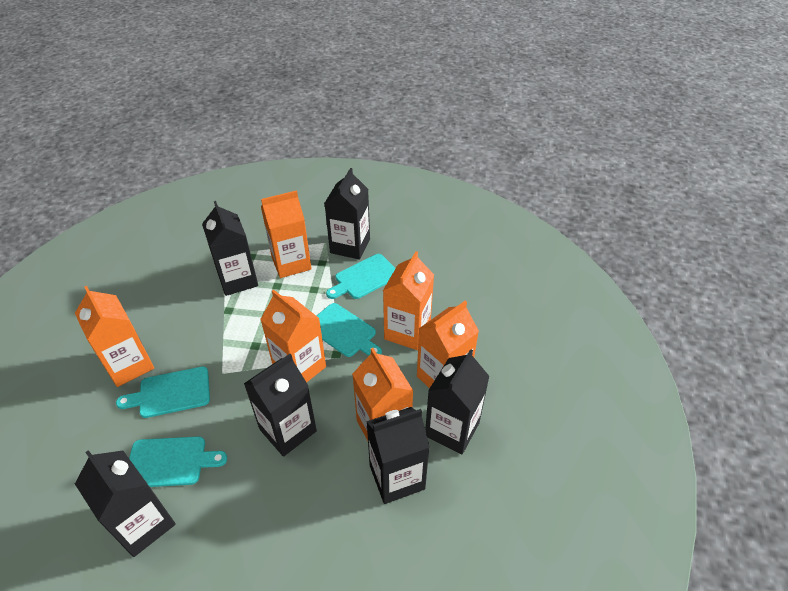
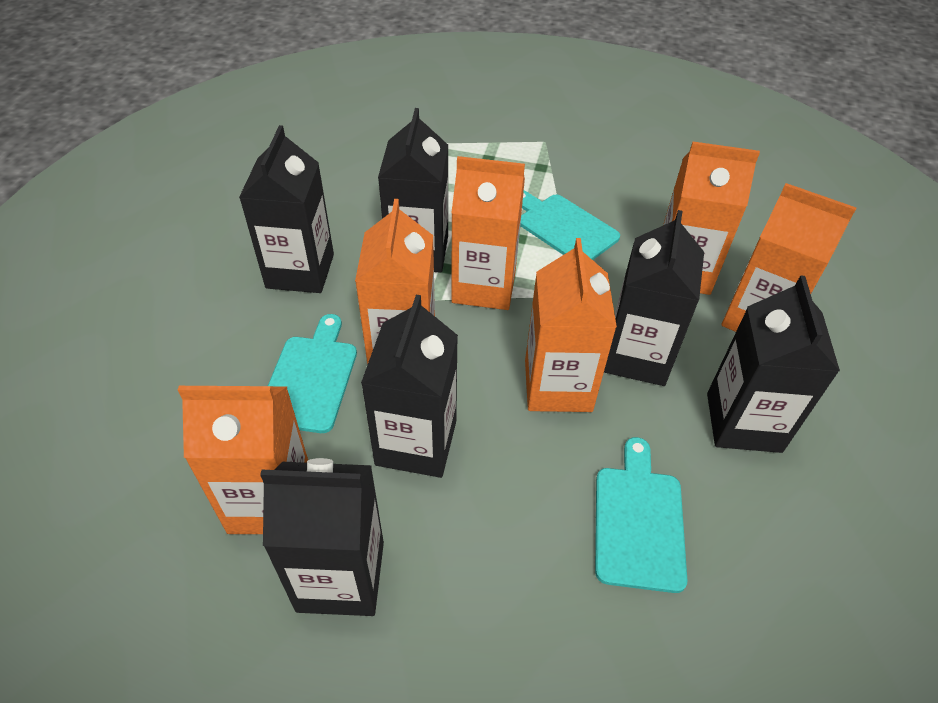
turquoise cutting board: 4 -> 3

